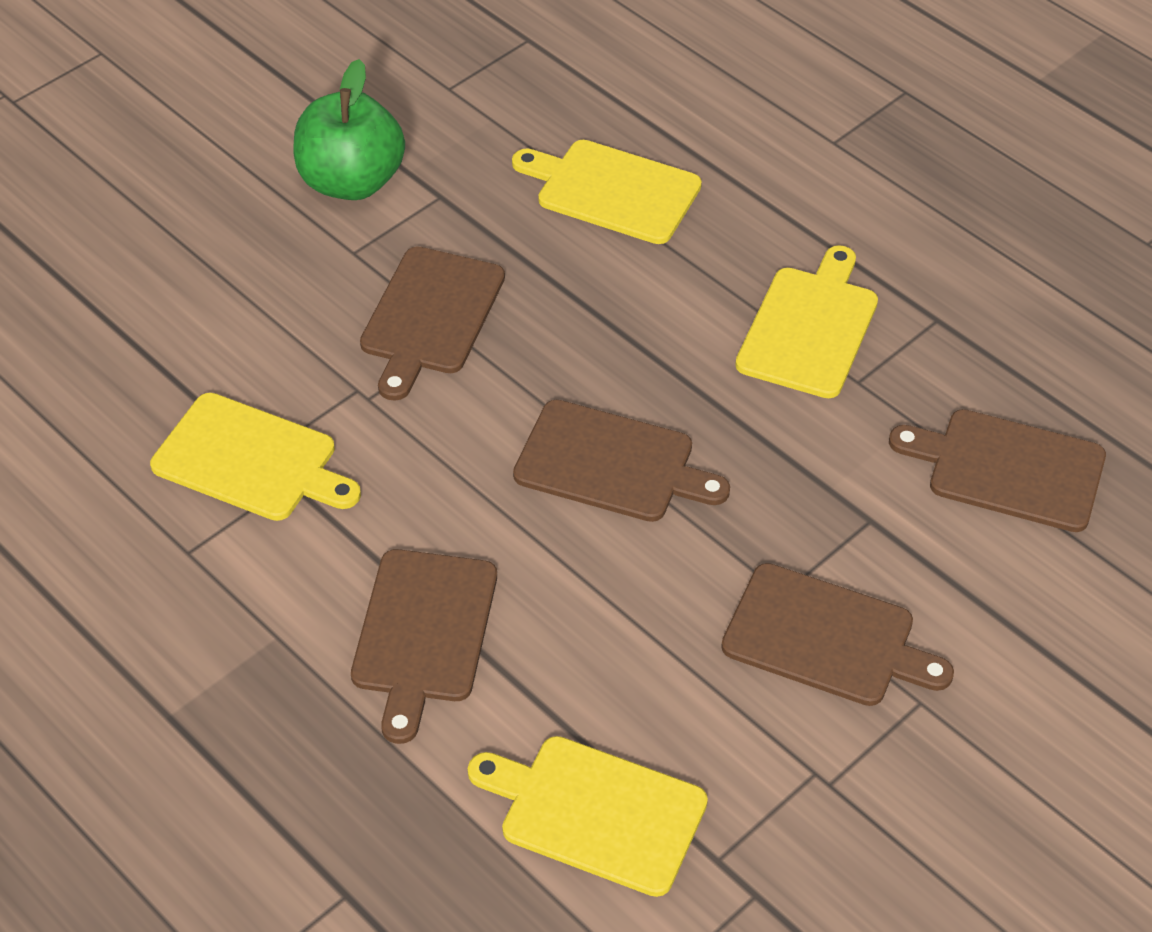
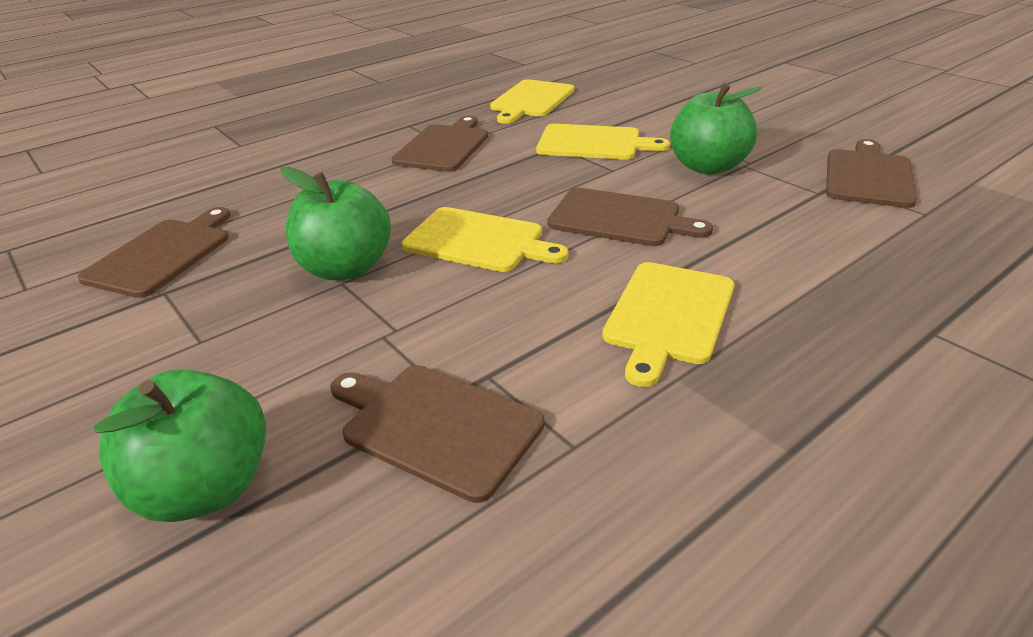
green apple: 1 -> 3

